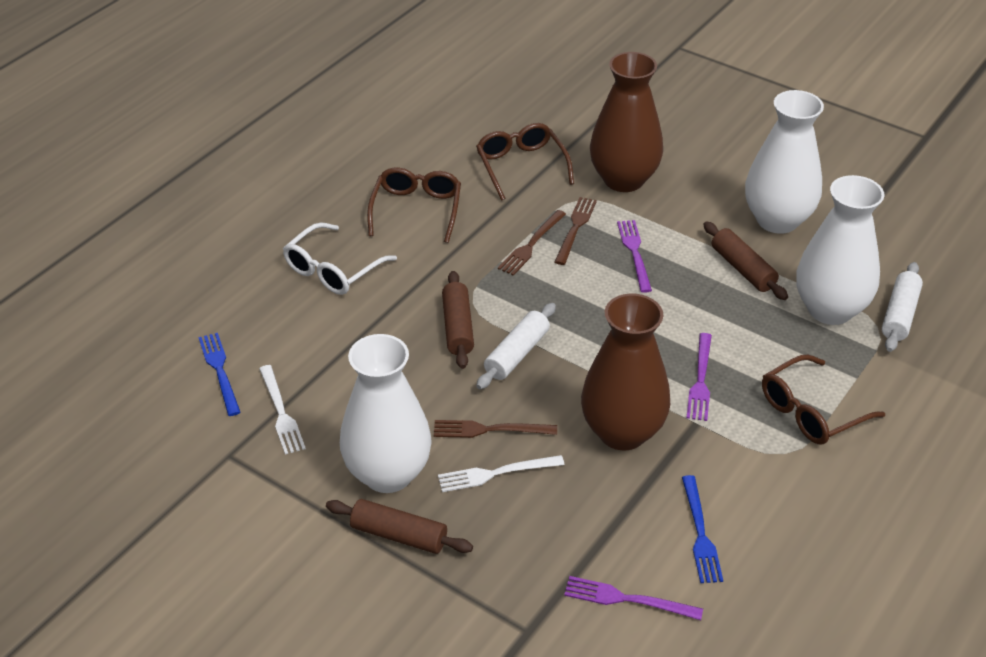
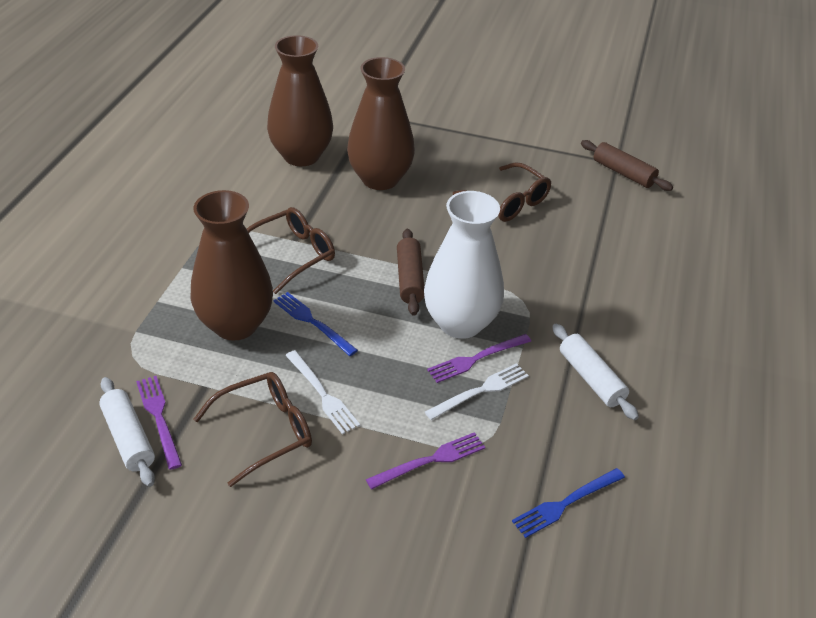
brown fork: 3 -> 0
brown rolling pin: 3 -> 2
brown vase: 2 -> 3
white glasses: 1 -> 0
white vase: 3 -> 1

